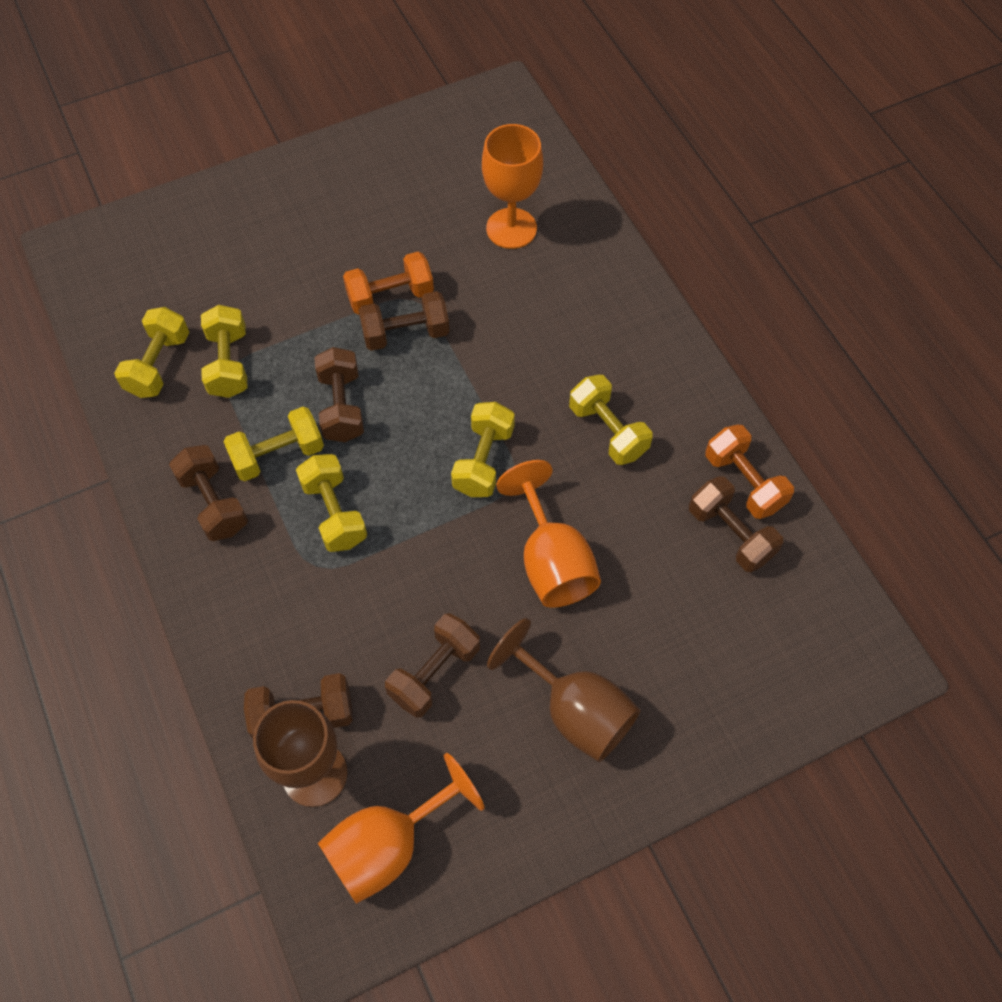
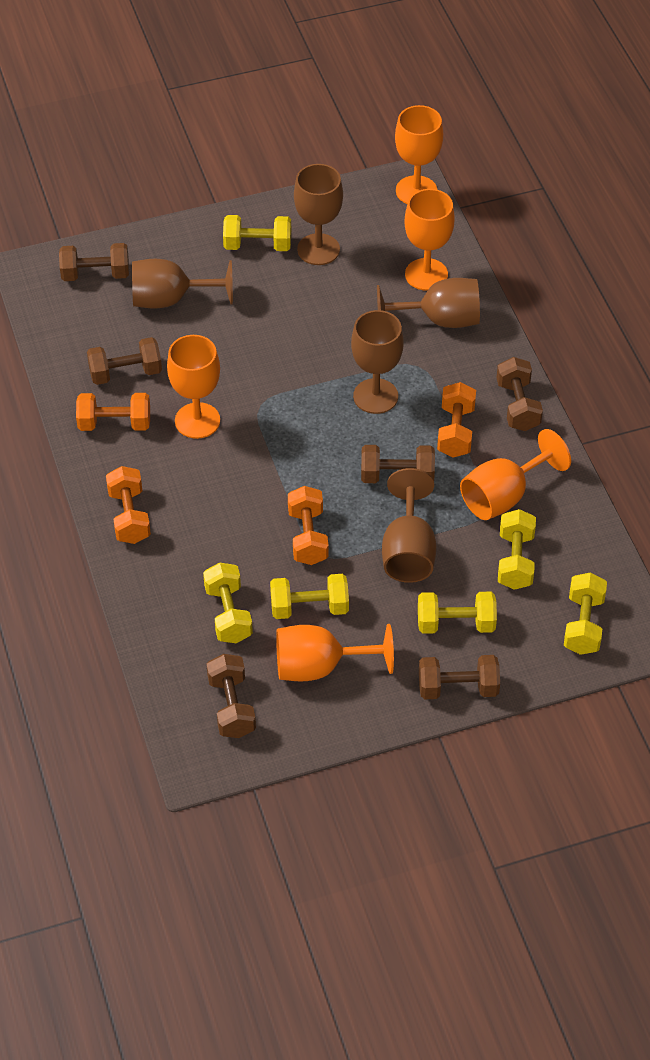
brown goblet: 2 -> 5
orange dumbbell: 2 -> 4
orange goblet: 3 -> 5

